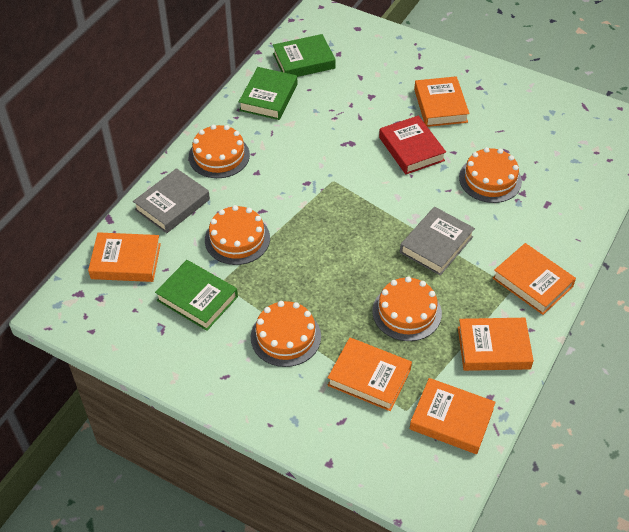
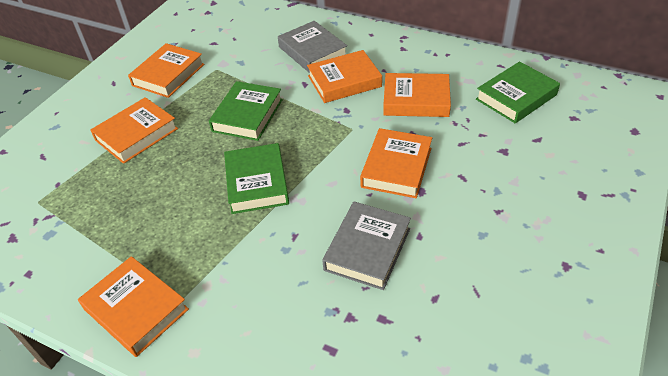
orange cake: 5 -> 0
red book: 1 -> 0

